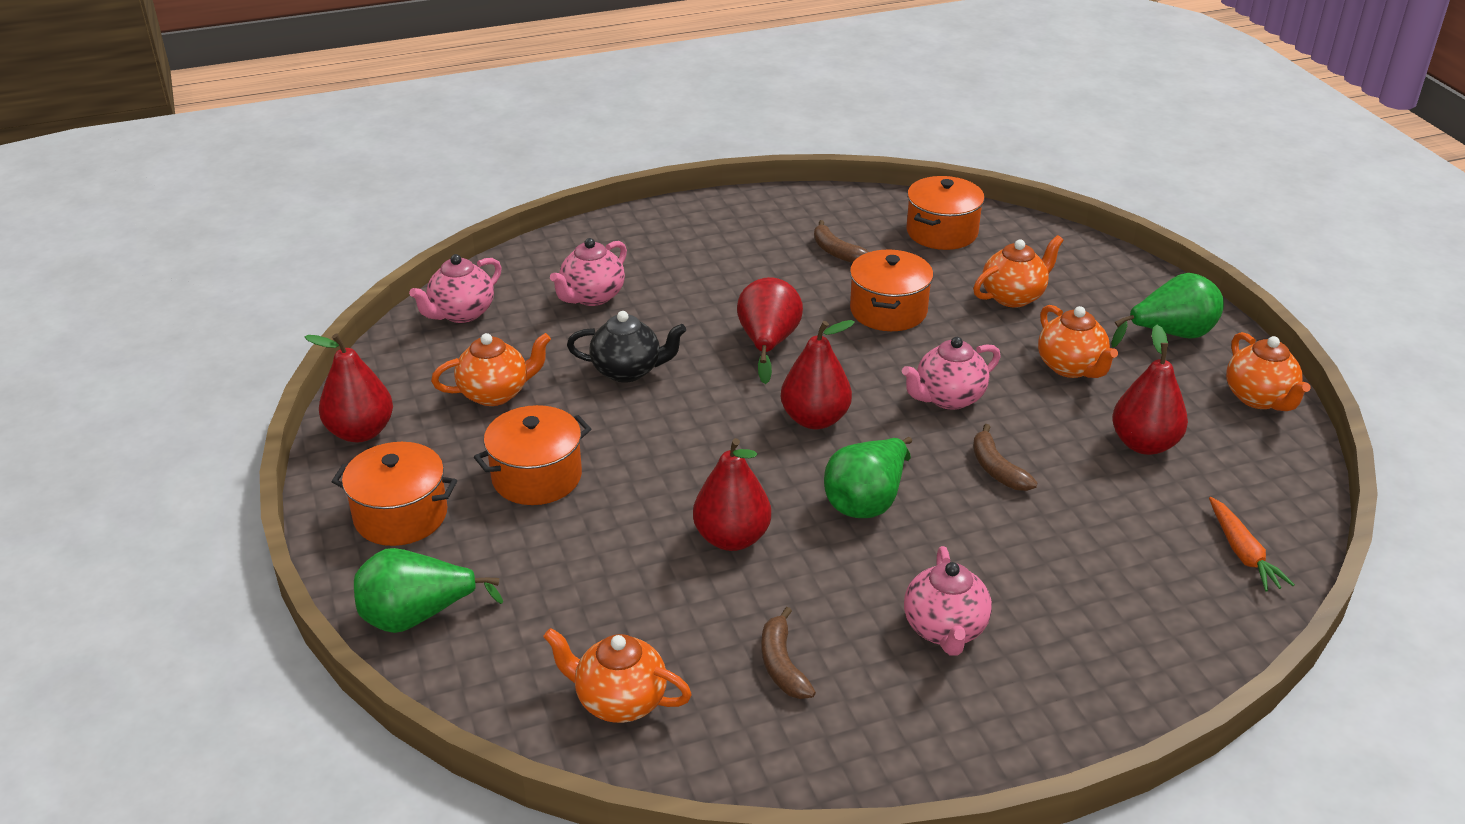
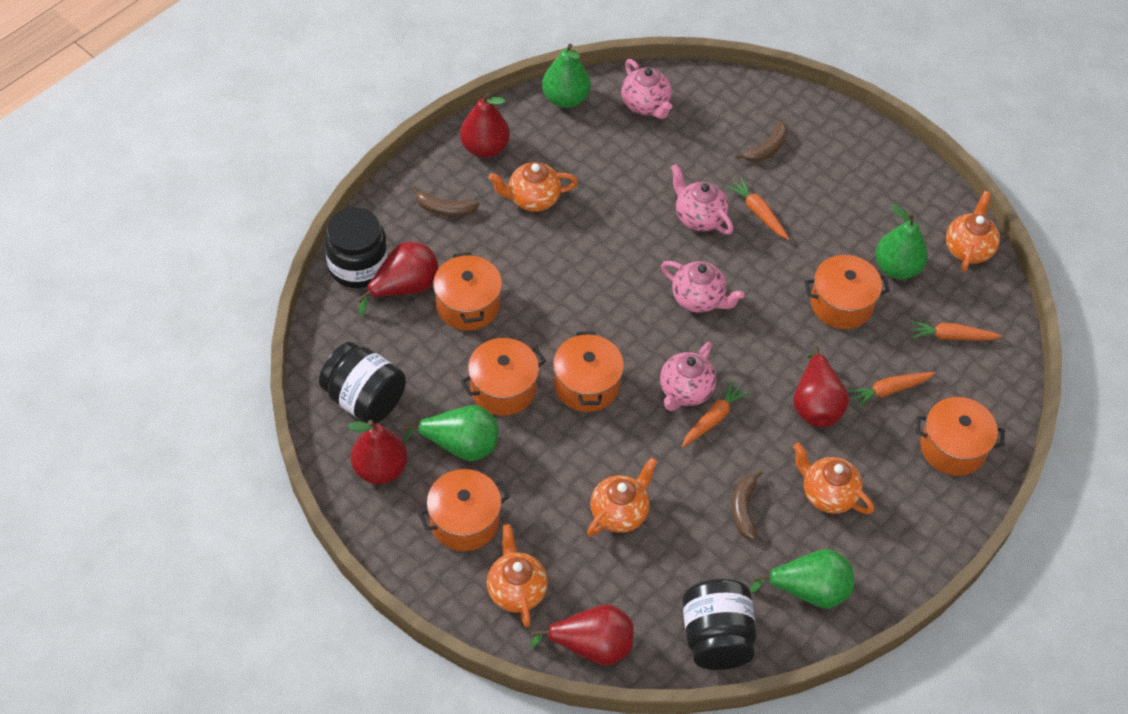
black jar: 0 -> 3
black teapot: 1 -> 0
green pear: 3 -> 4
orange carrot: 1 -> 4
orange pot: 4 -> 6

